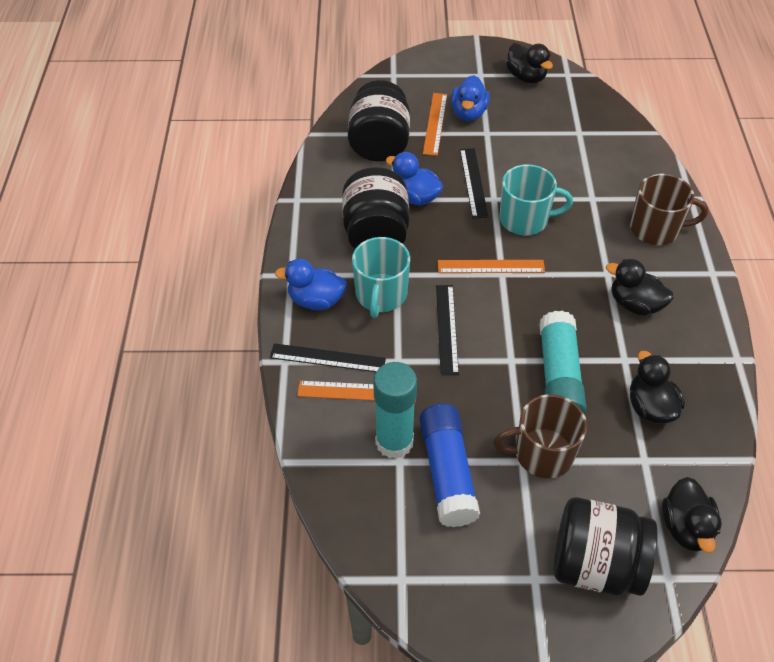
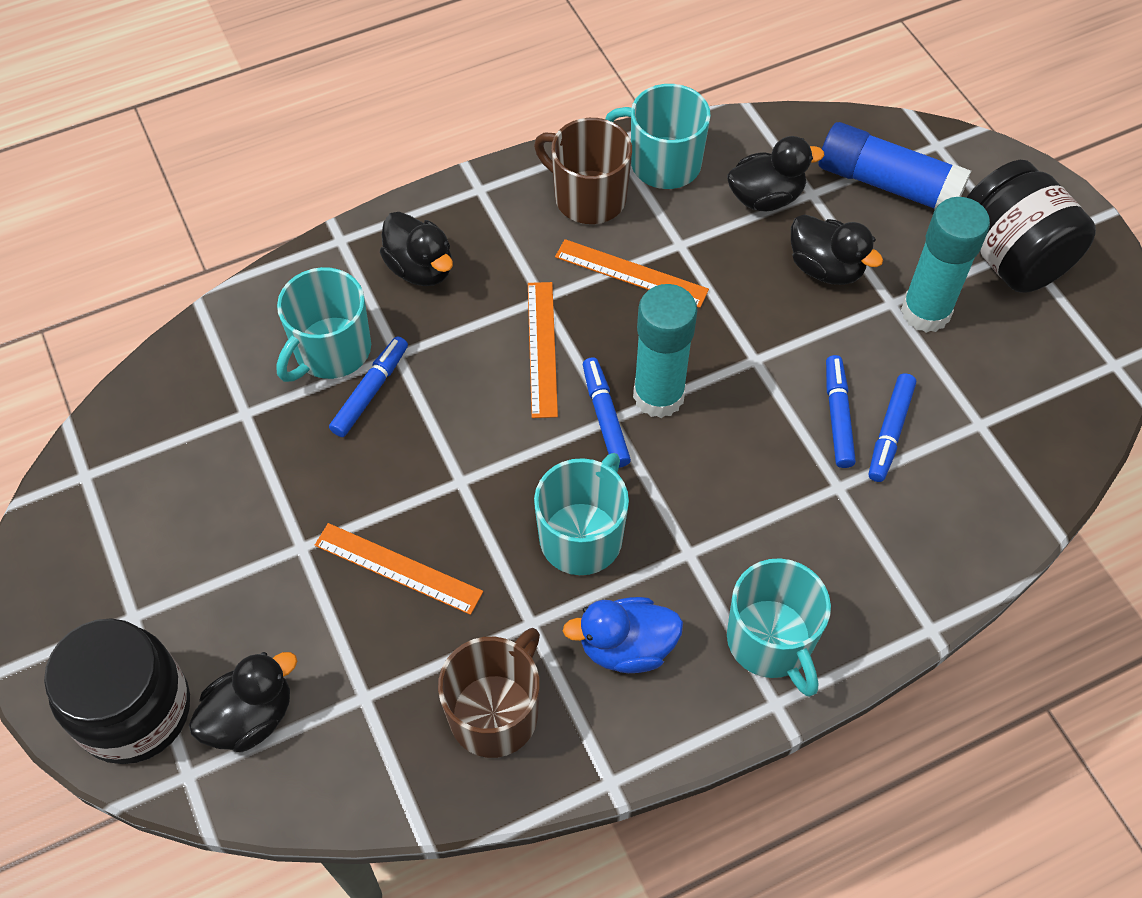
black jar: 3 -> 2
black ruler: 3 -> 0
blue duck: 3 -> 1
blue marker: 0 -> 4
turquoise mug: 2 -> 4

